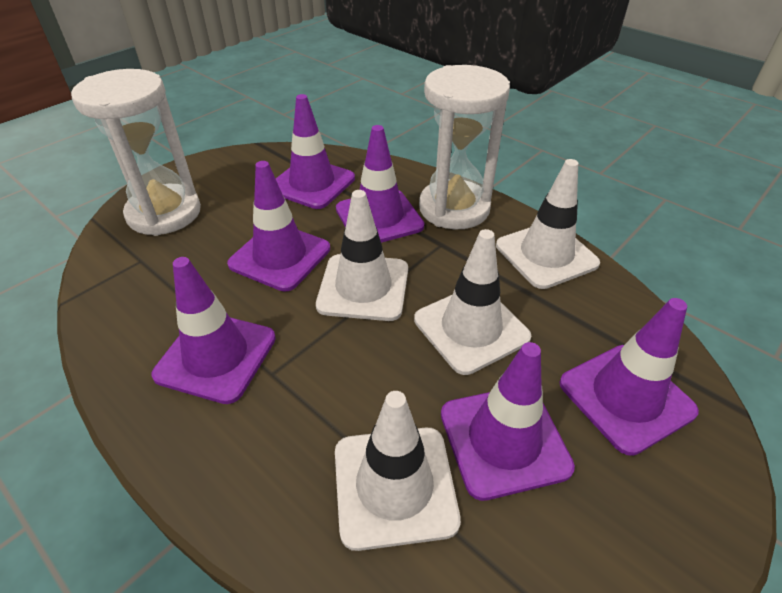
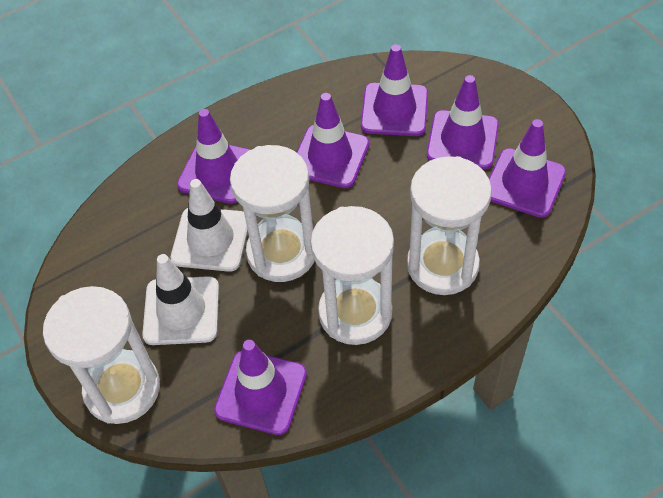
white hourglass: 2 -> 4
white traffic cone: 4 -> 2

